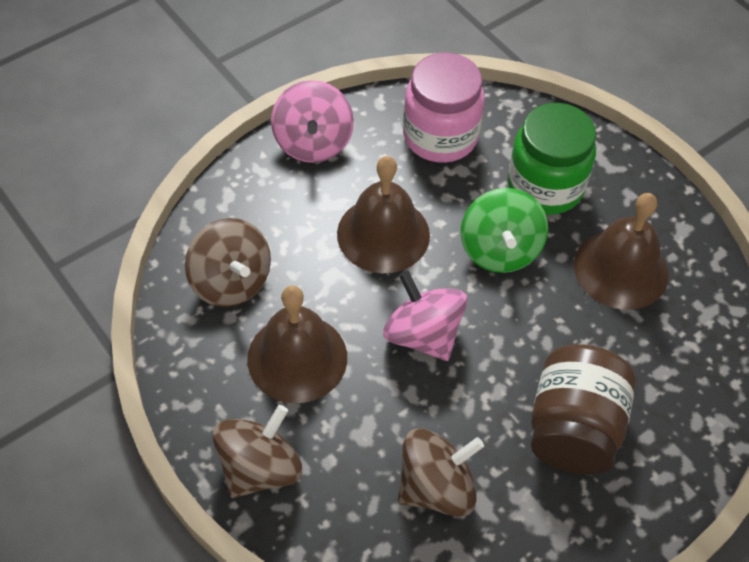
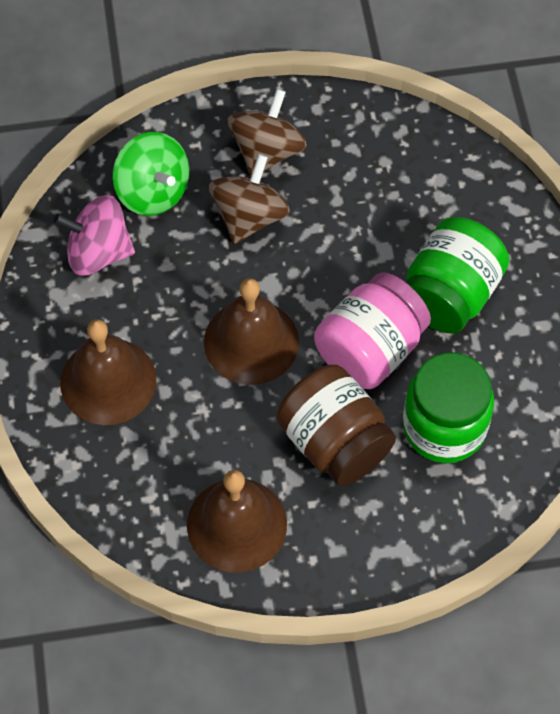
brown spinning top: 3 -> 2
green jar: 1 -> 2
pink spinning top: 2 -> 1

